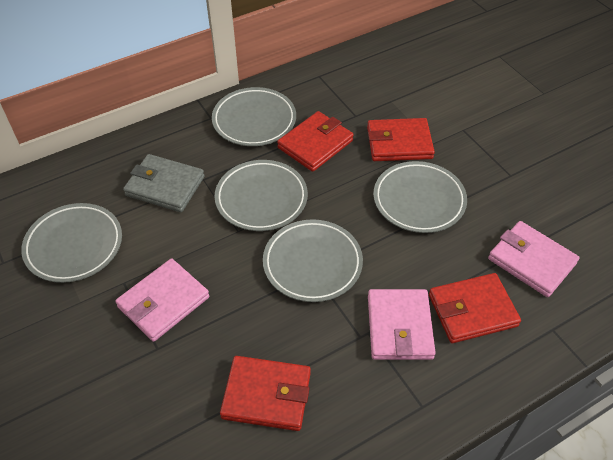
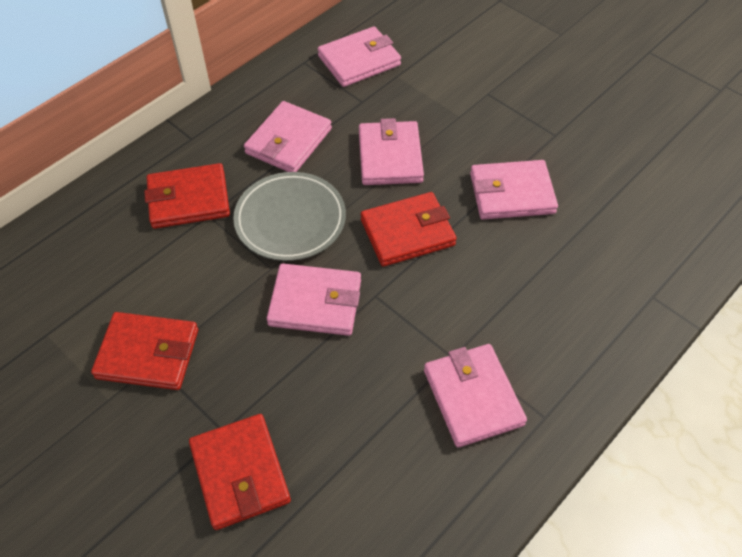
grey plate: 5 -> 1
grey wallet: 1 -> 0
pink wallet: 3 -> 6

